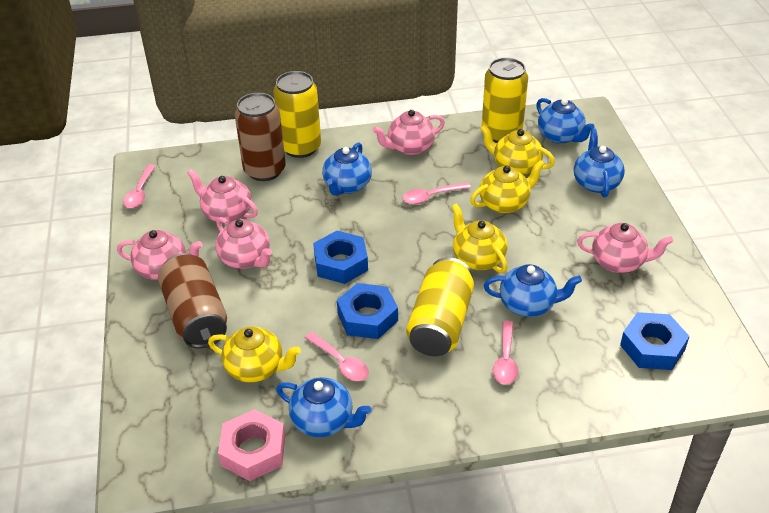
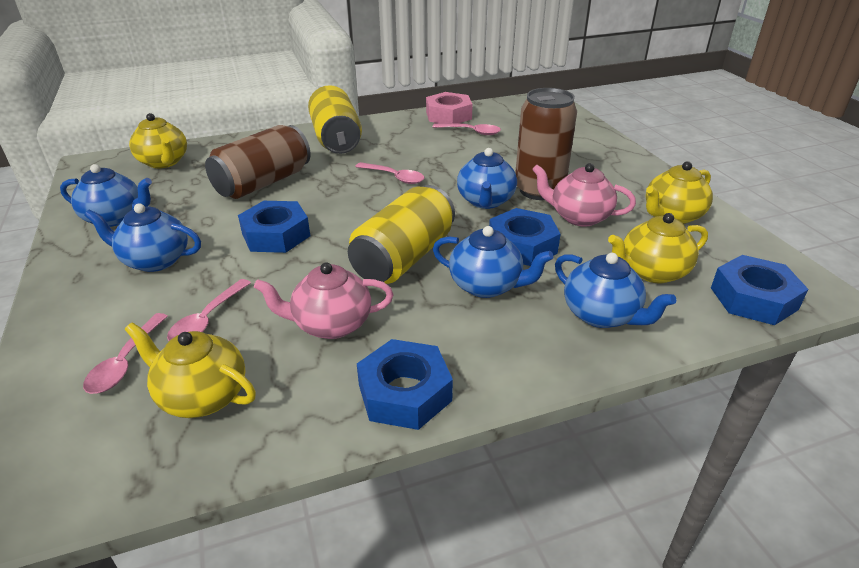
blue nut: 3 -> 4
pink teapot: 5 -> 2
yellow can: 3 -> 2

